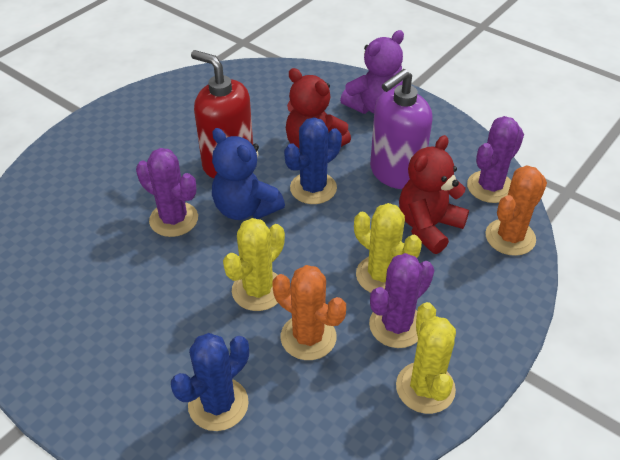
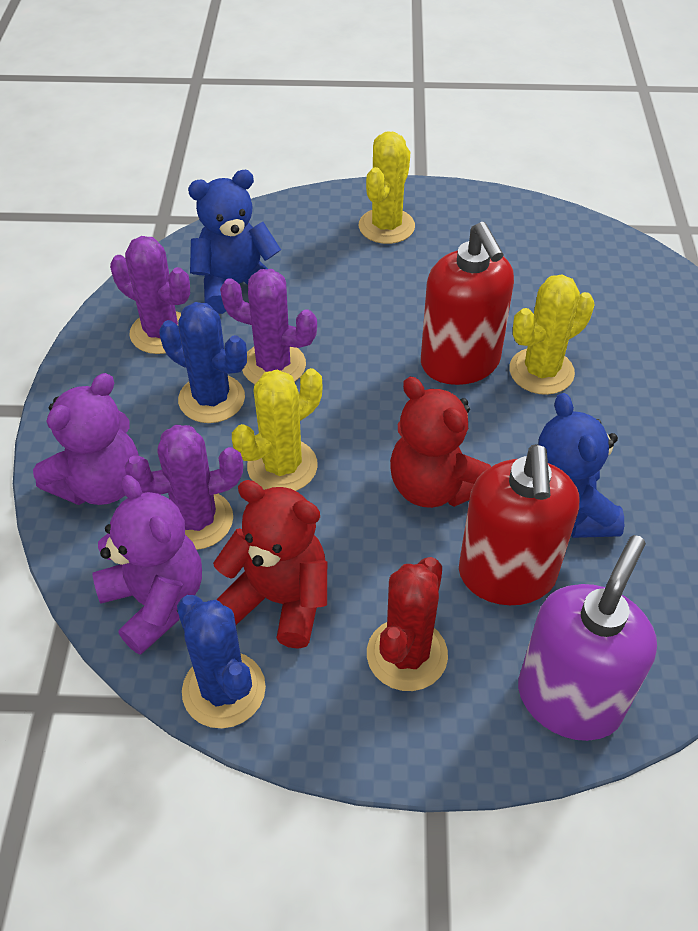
blue teddy bear: 1 -> 2
orange cactus: 2 -> 0
purple teddy bear: 1 -> 2
red cactus: 0 -> 1
red soap dispenser: 1 -> 2

